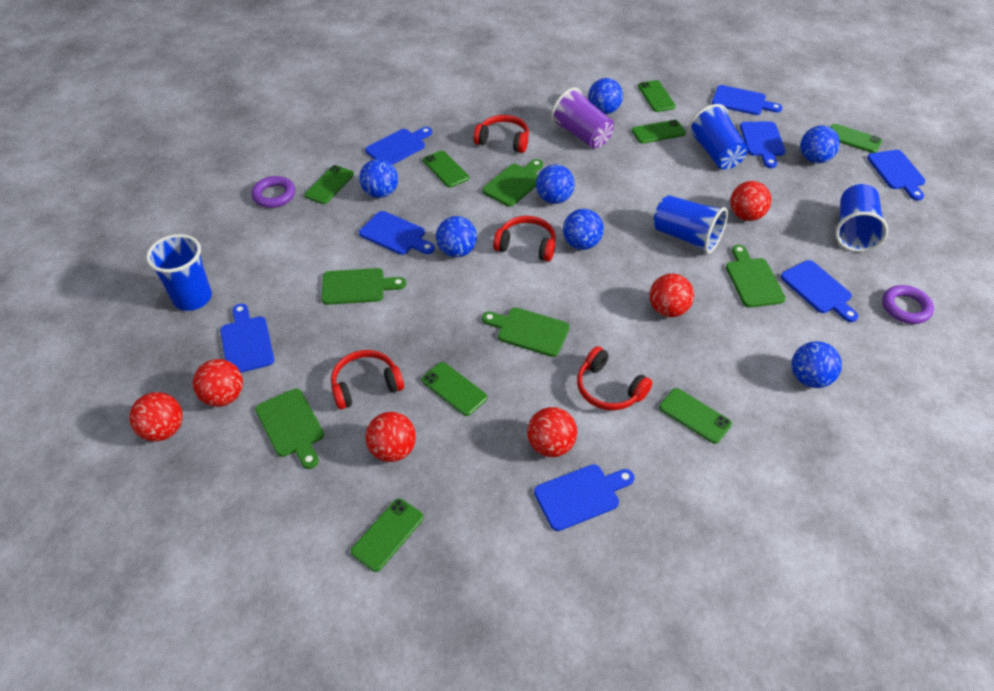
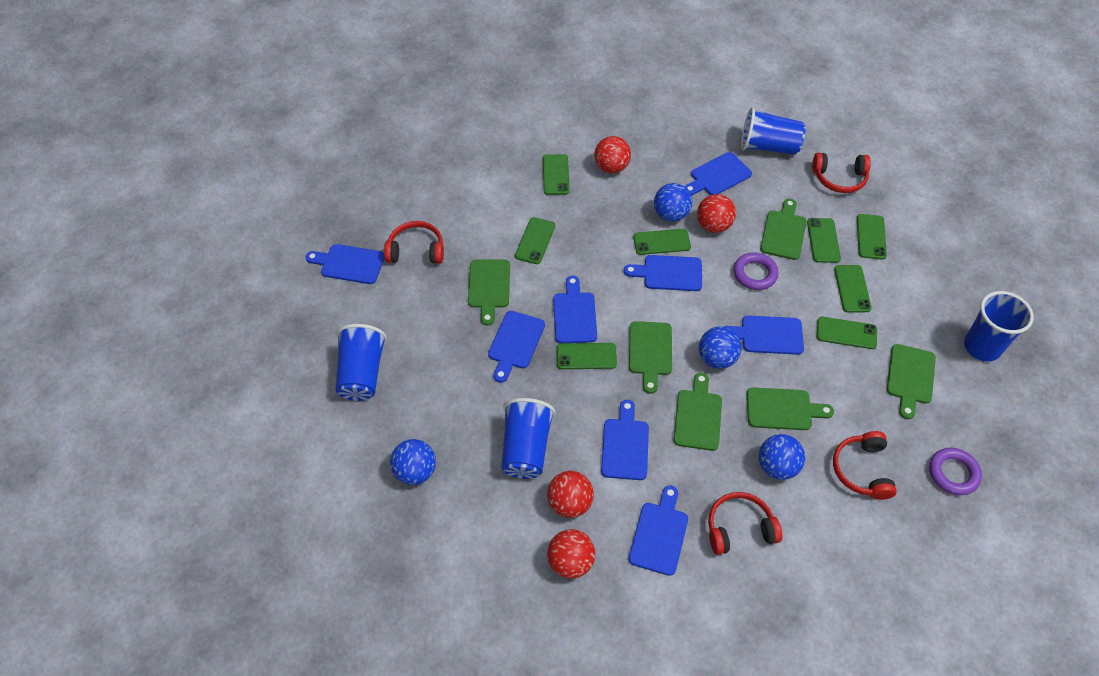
blue ball: 7 -> 4
green cutting board: 5 -> 6
purple cup: 1 -> 0
red ball: 6 -> 4

